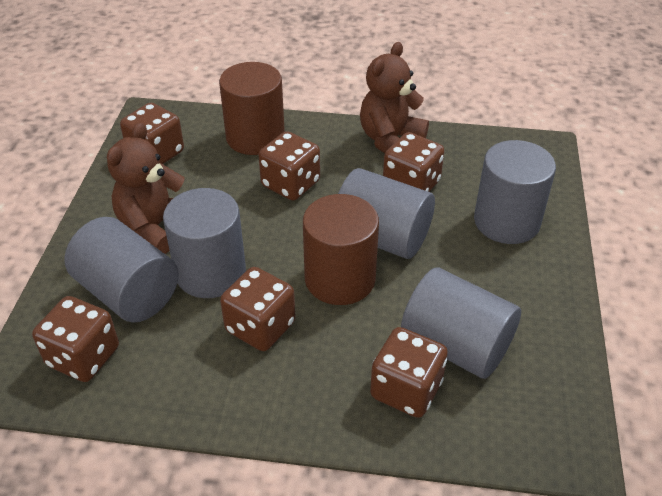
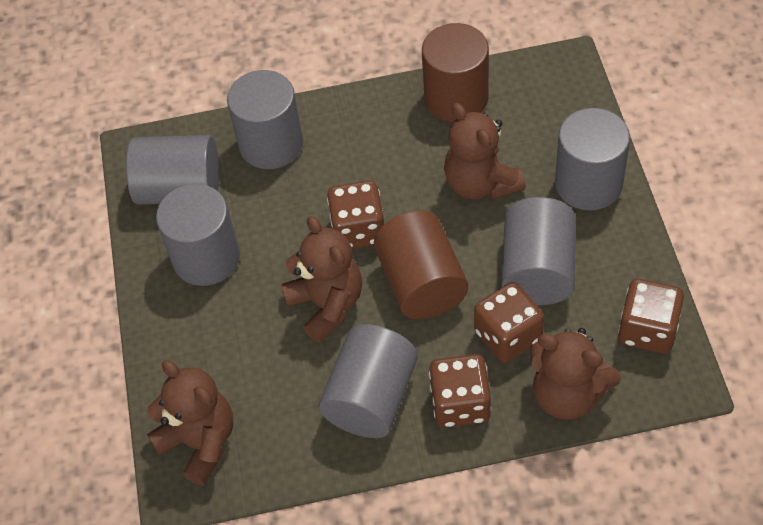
brown dice: 6 -> 4
brown teddy bear: 2 -> 4
grey cylinder: 5 -> 6

